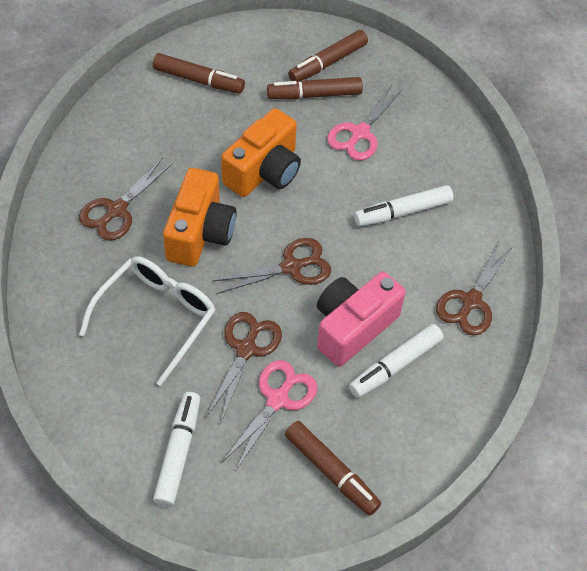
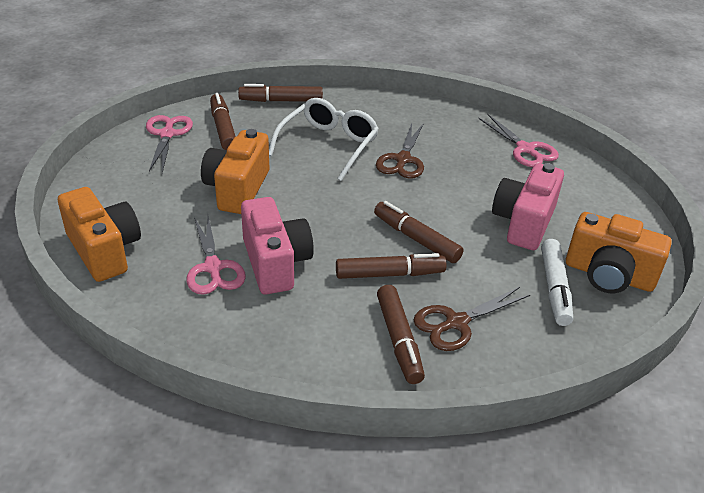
brown marker: 4 -> 5
brown scissors: 4 -> 2
orange camera: 2 -> 3
pink camera: 1 -> 2
pink scissors: 2 -> 3
white marker: 3 -> 1

